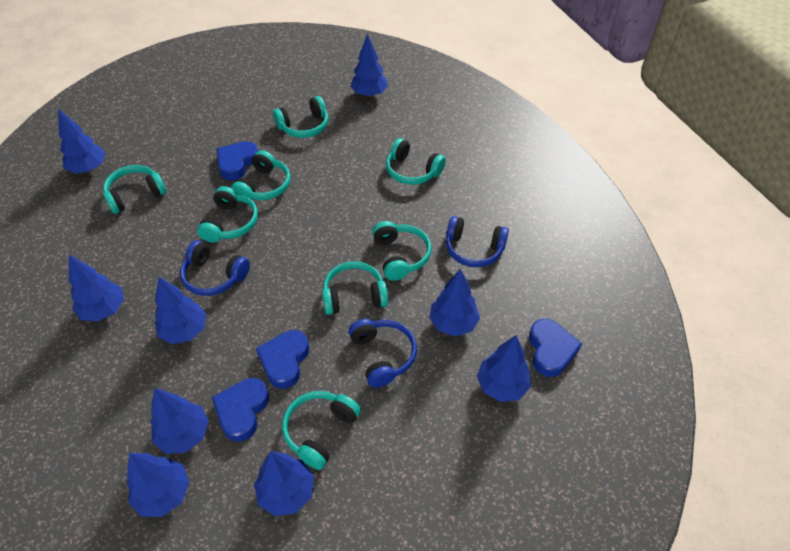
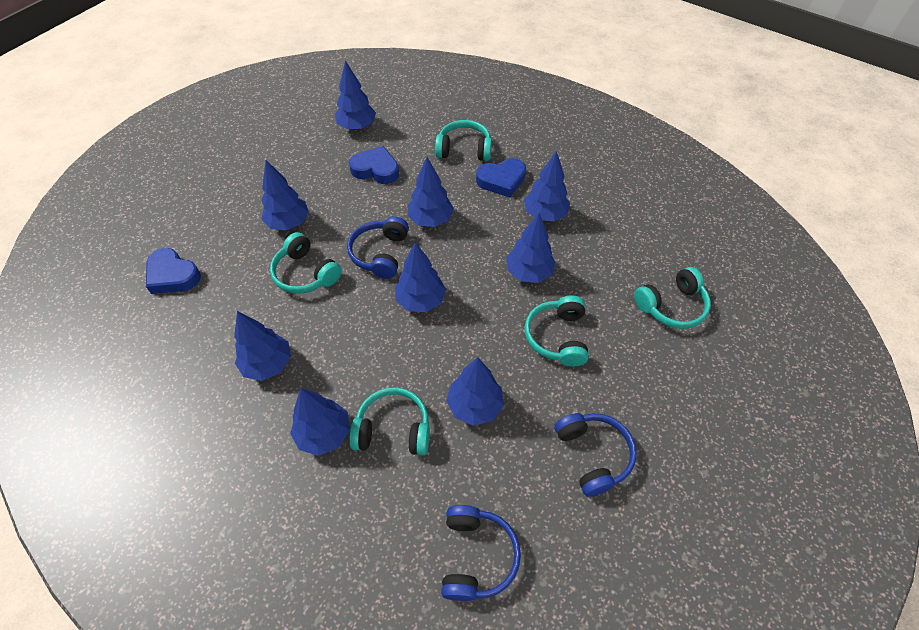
blue heart: 4 -> 3
turquoise headphones: 8 -> 5

